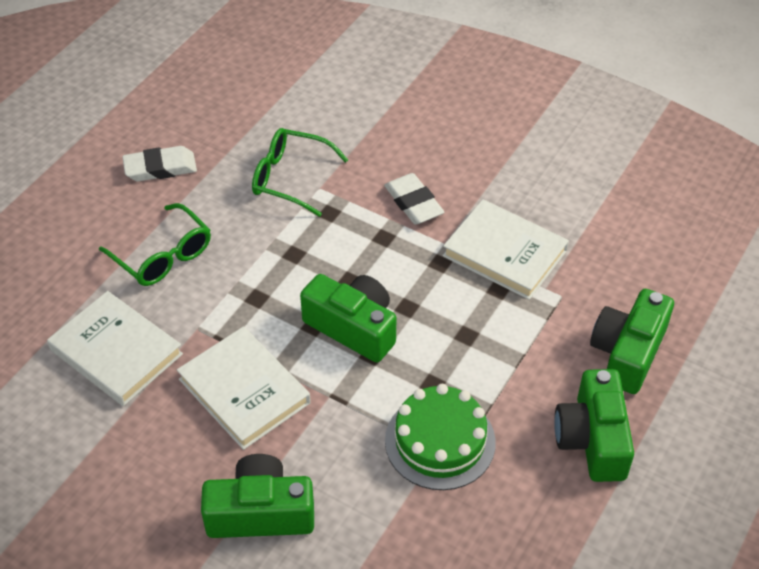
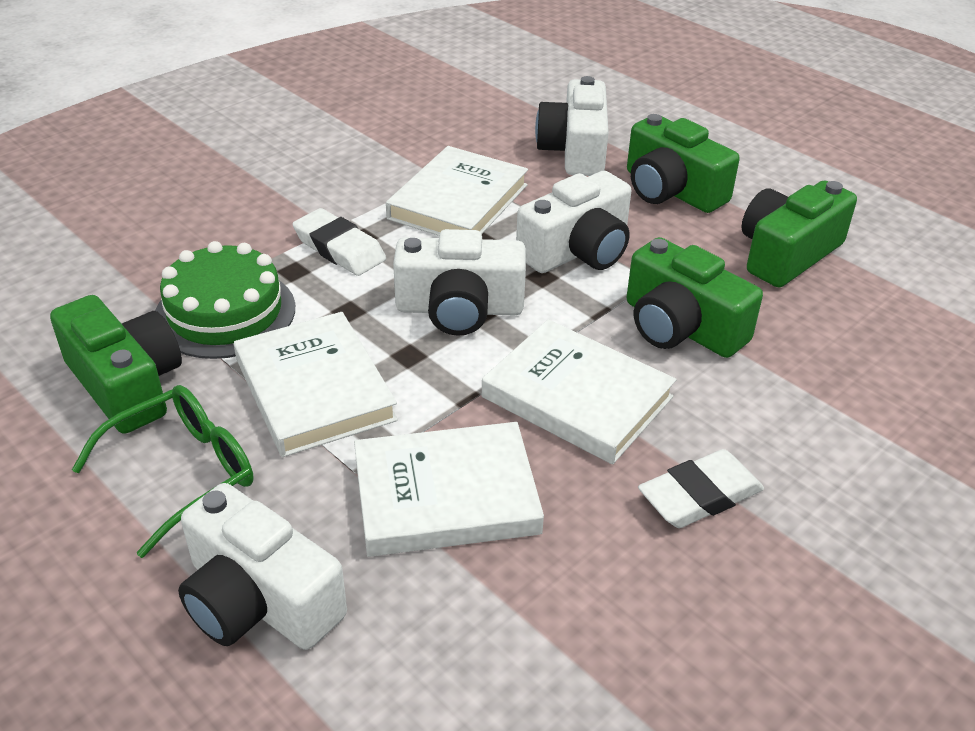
green glasses: 2 -> 1
white book: 3 -> 4
white camera: 0 -> 4

